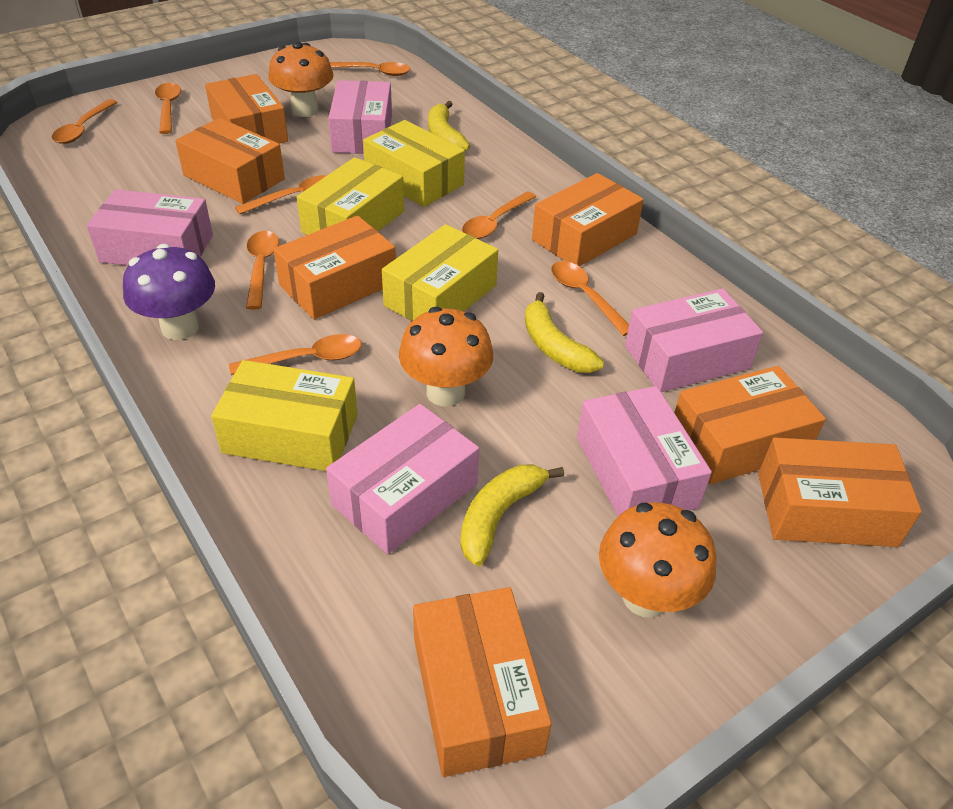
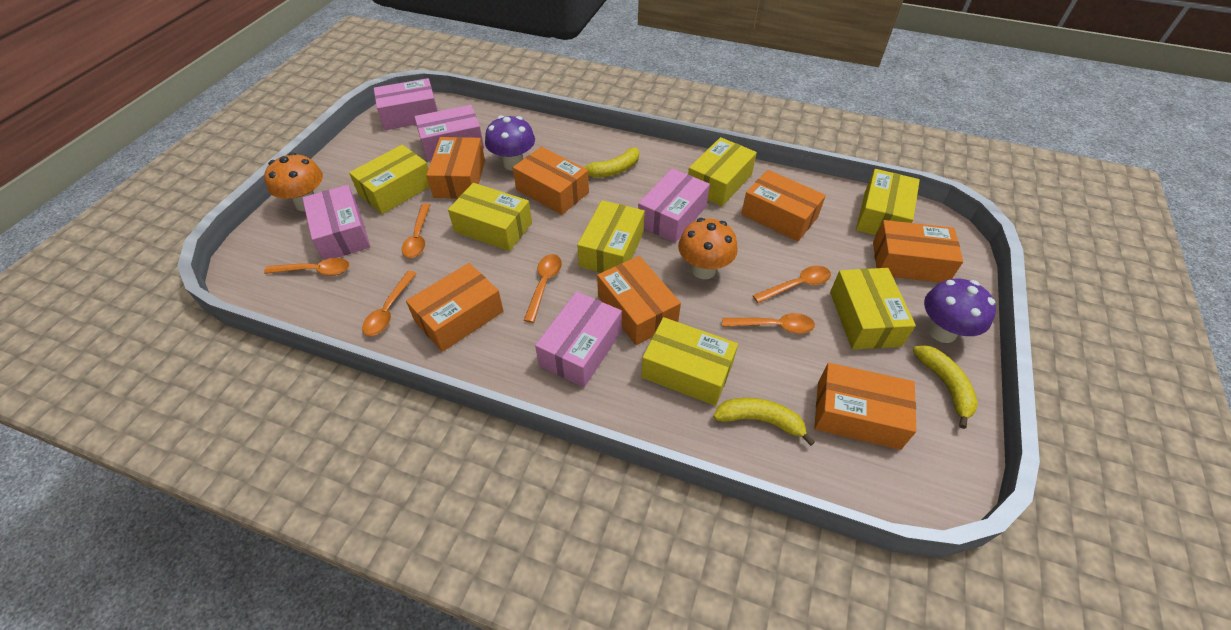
orange mushroom: 3 -> 2
orange spoon: 8 -> 6
purple mushroom: 1 -> 2
yellow box: 4 -> 7

